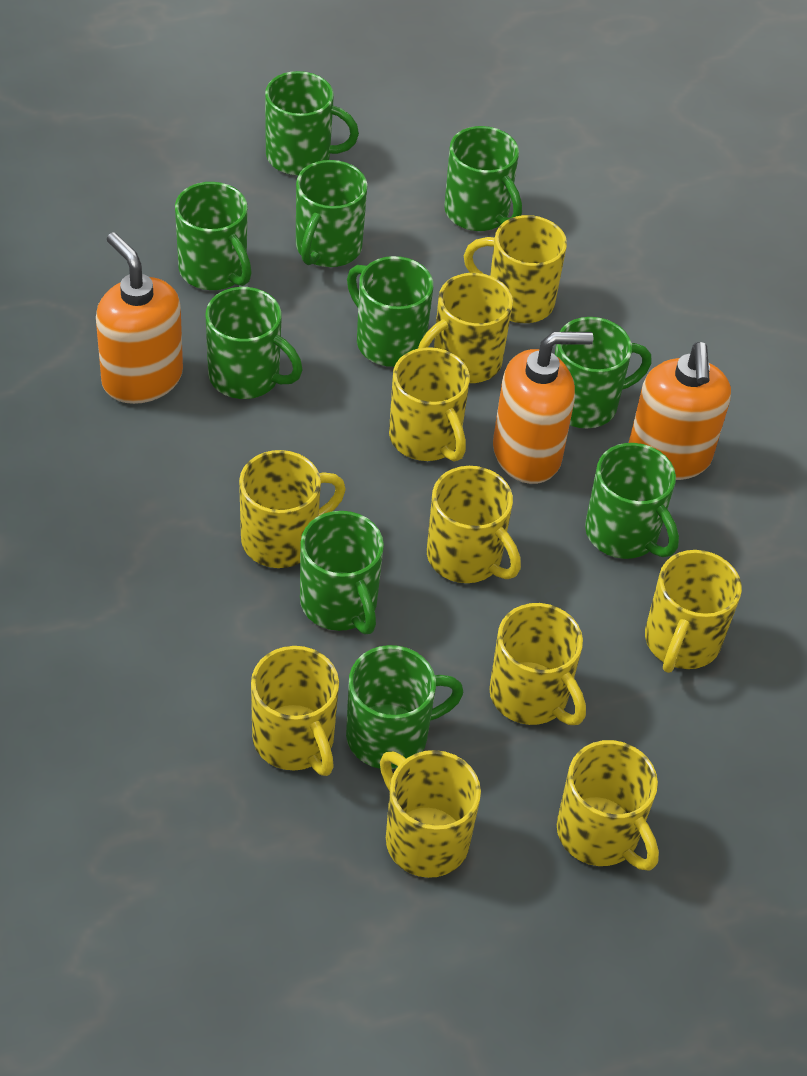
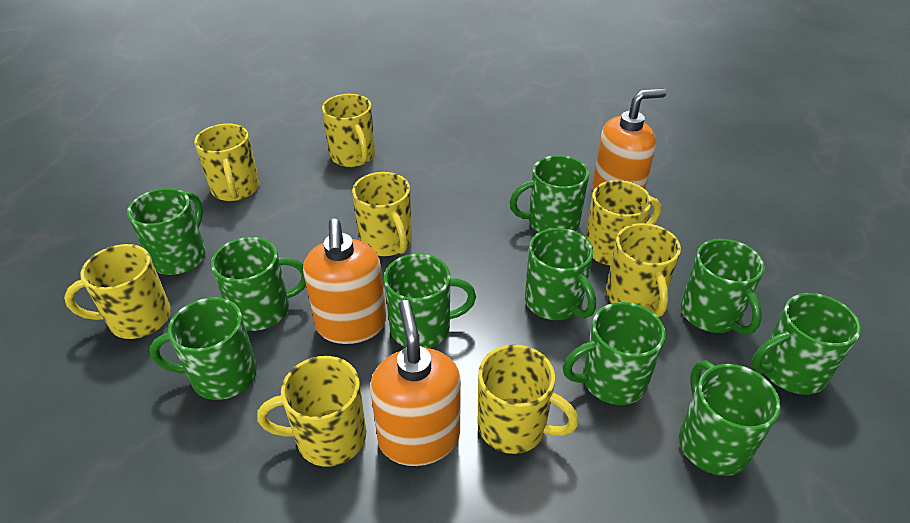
yellow mug: 10 -> 8

